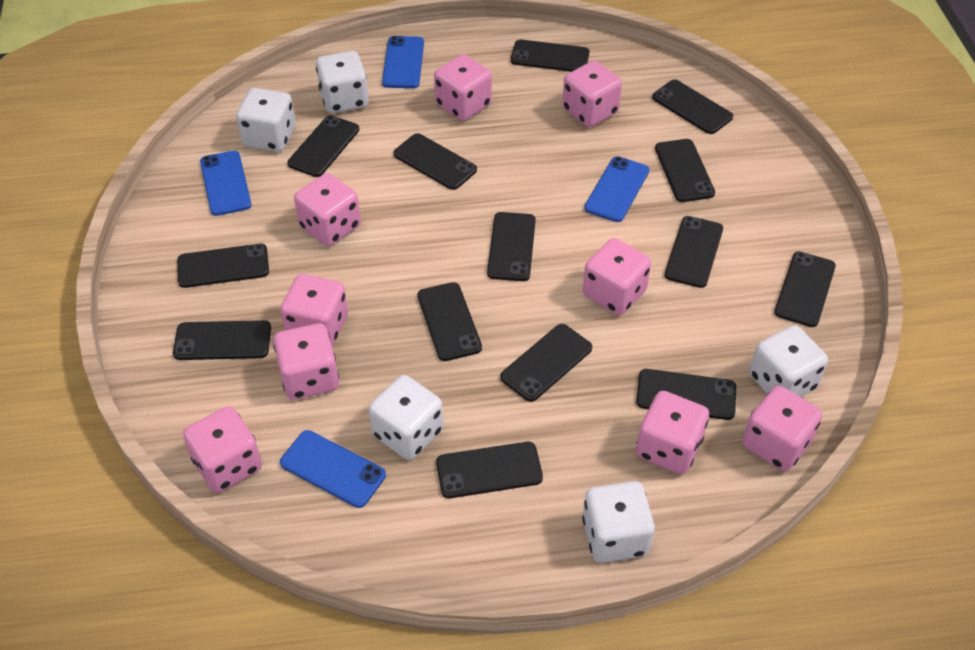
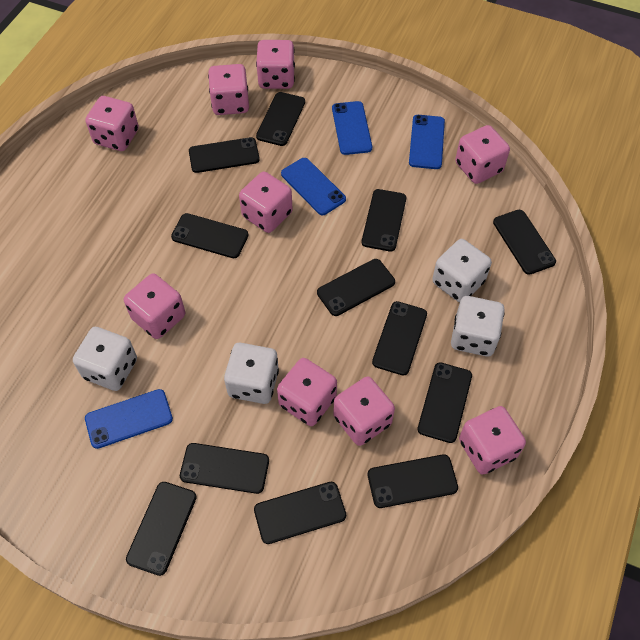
black phone: 14 -> 12
white dice: 5 -> 4

